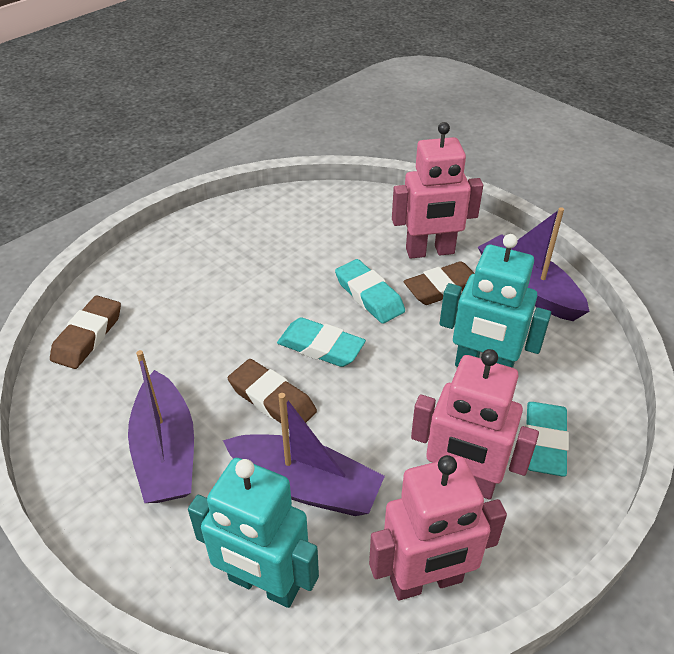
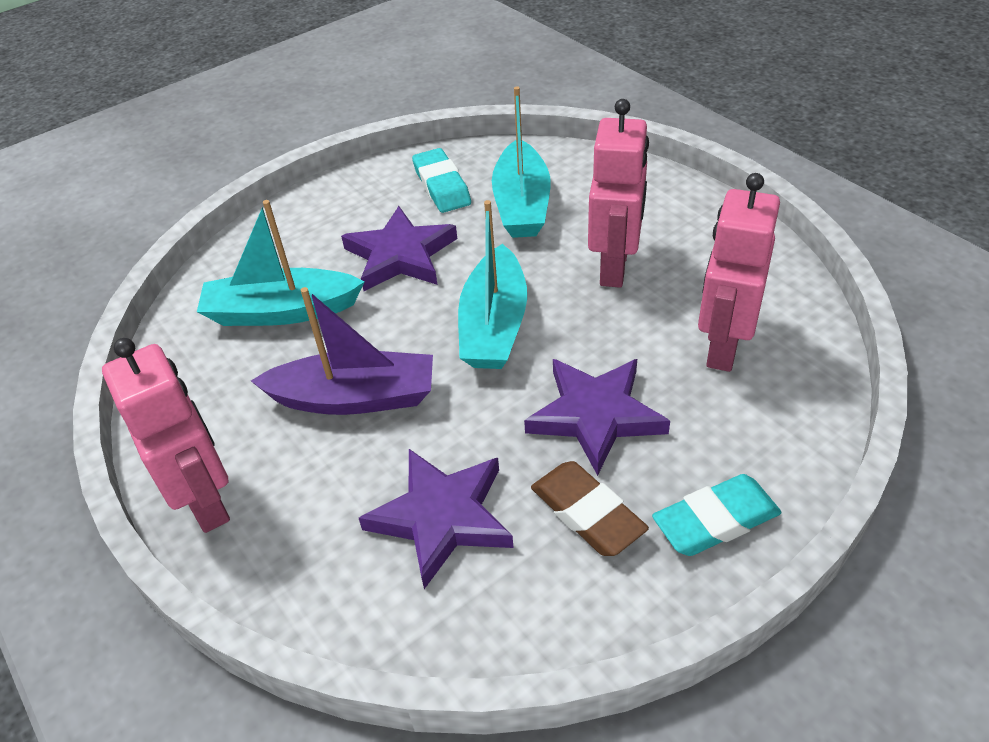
brown eraser: 3 -> 1
purple boat: 3 -> 1
purple star: 0 -> 3
turquoise boat: 0 -> 3
turquoise eraser: 3 -> 2
turquoise robot: 2 -> 0

